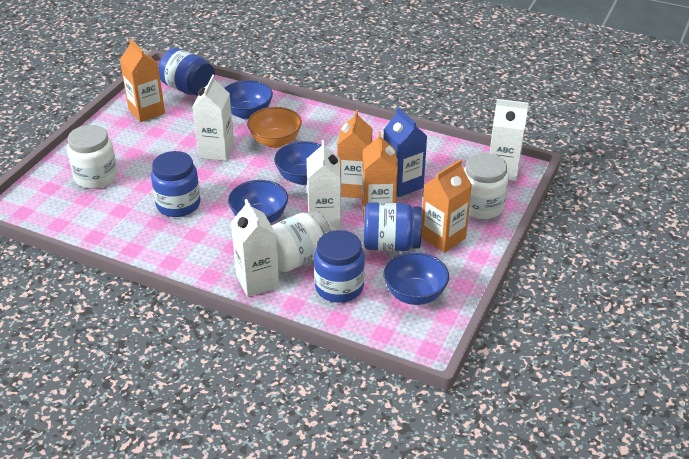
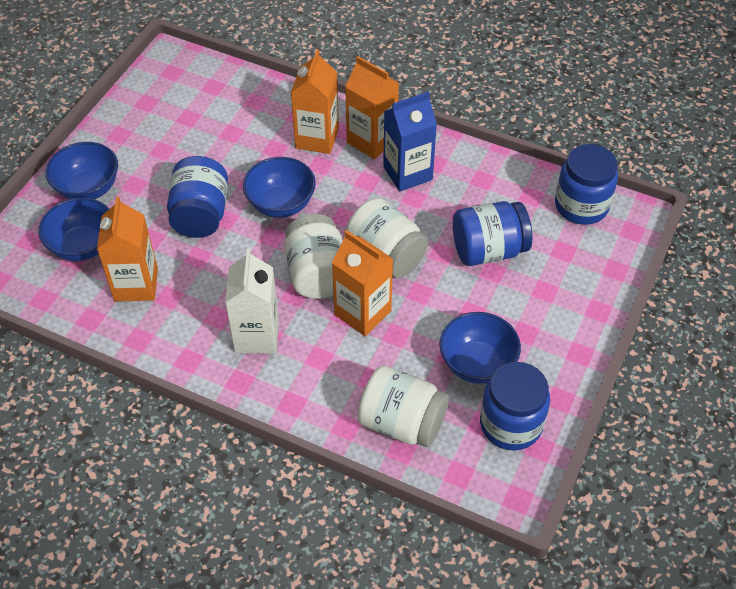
orange bowl: 1 -> 0
white carton: 4 -> 1

